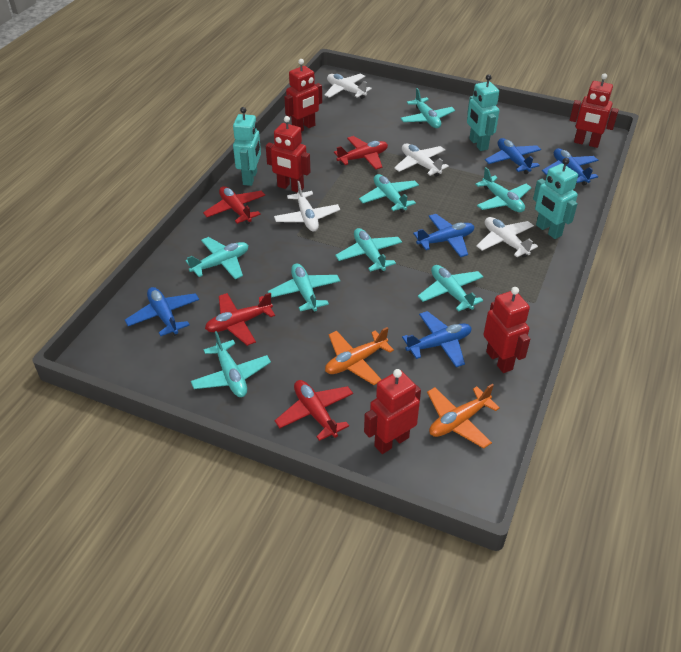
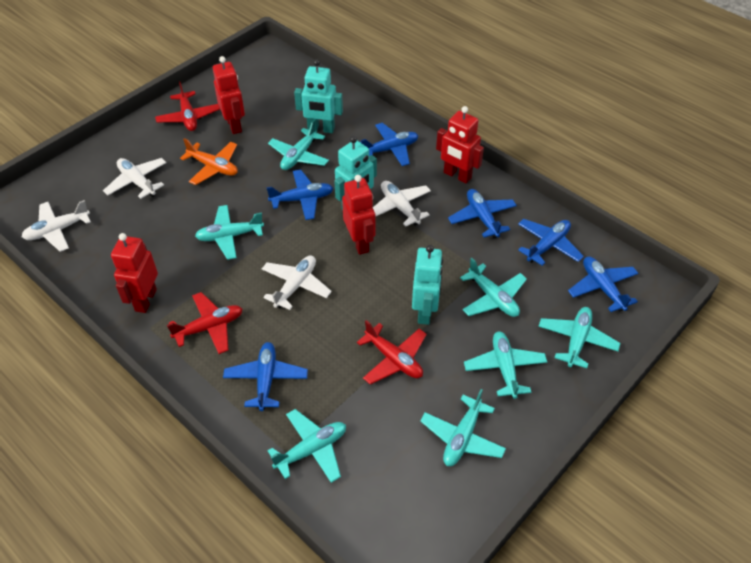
blue plane: 5 -> 6
orange plane: 2 -> 1
red plane: 4 -> 3
red robot: 5 -> 4
turquoise plane: 8 -> 7

